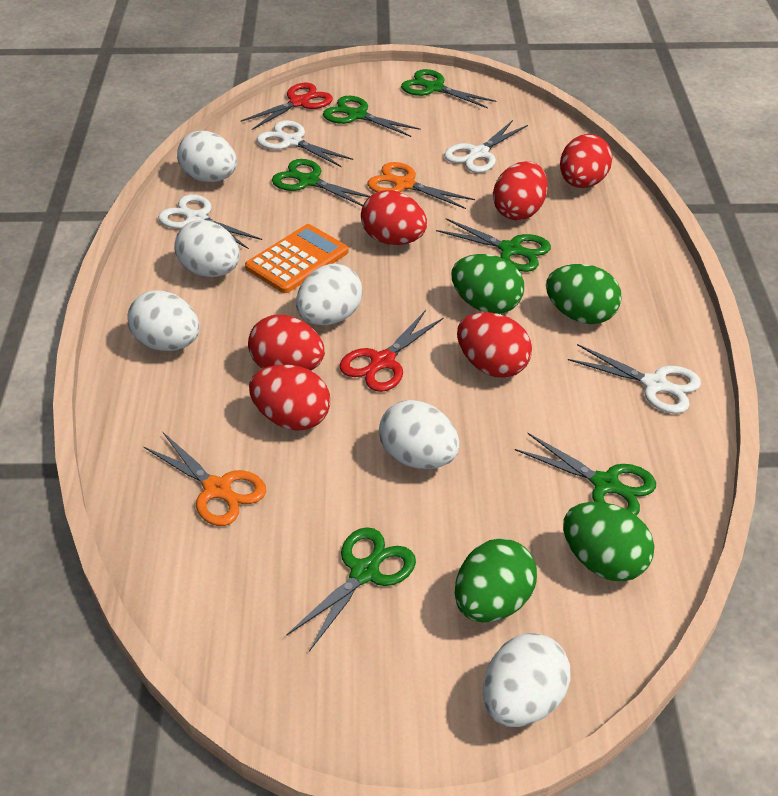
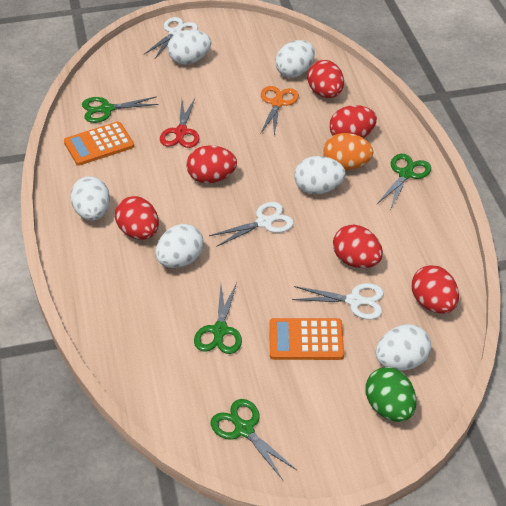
green egg: 4 -> 1
green scissors: 6 -> 4
orange calculator: 1 -> 2
orange egg: 0 -> 1
orange scissors: 2 -> 1
red scissors: 2 -> 1
white scissors: 4 -> 3

